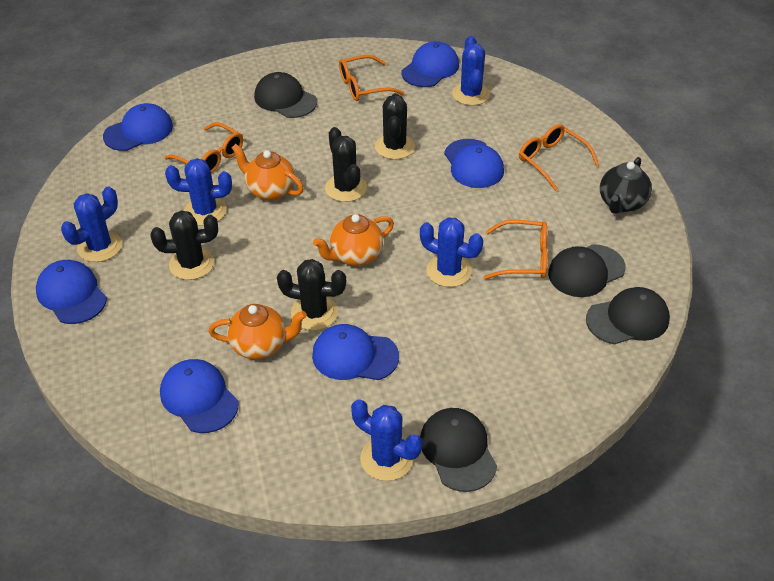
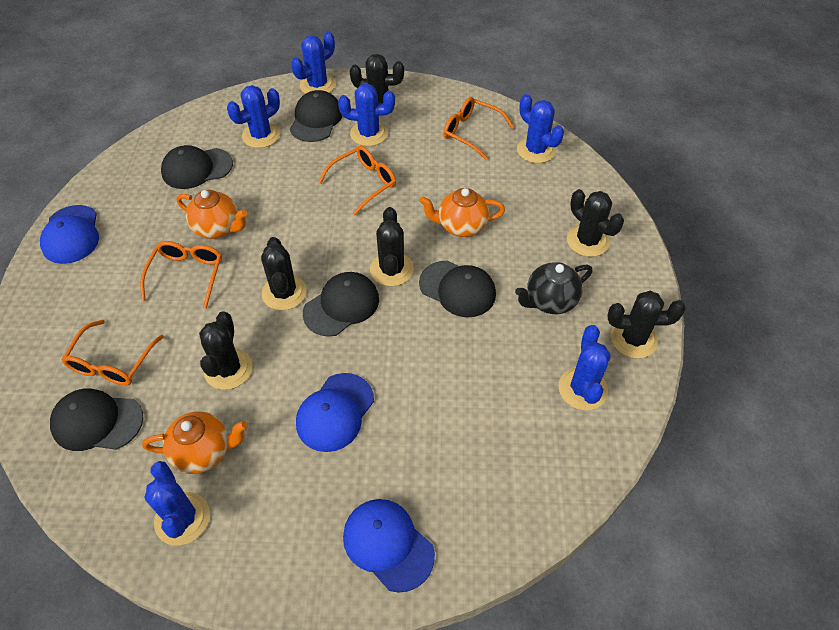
black cactus: 4 -> 6
black cap: 4 -> 5
blue cactus: 5 -> 6
blue cap: 6 -> 3

